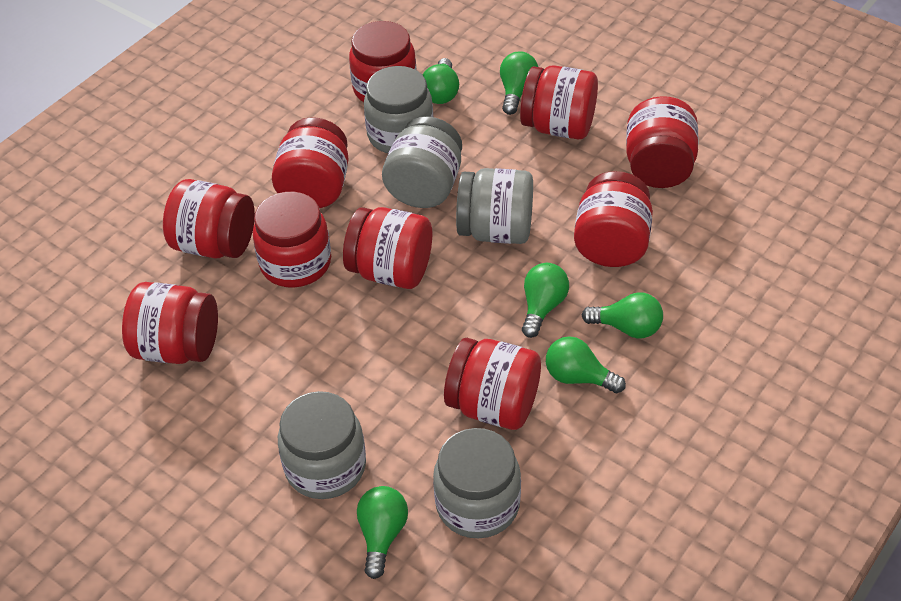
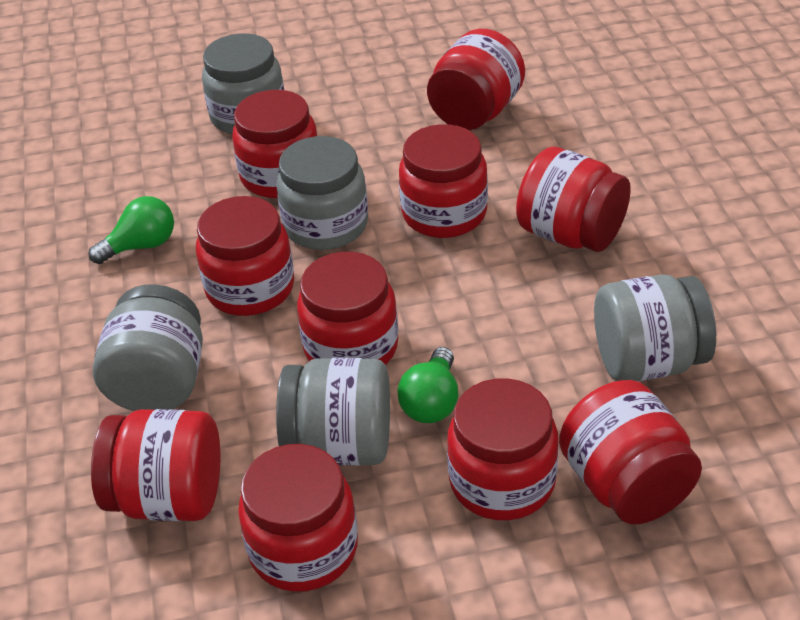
green light bulb: 6 -> 2

